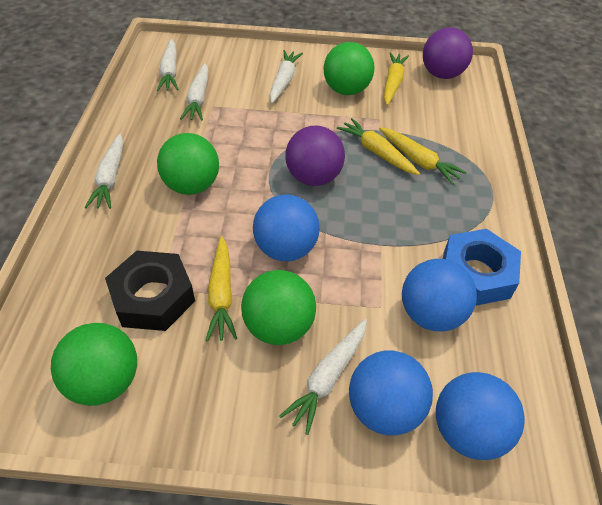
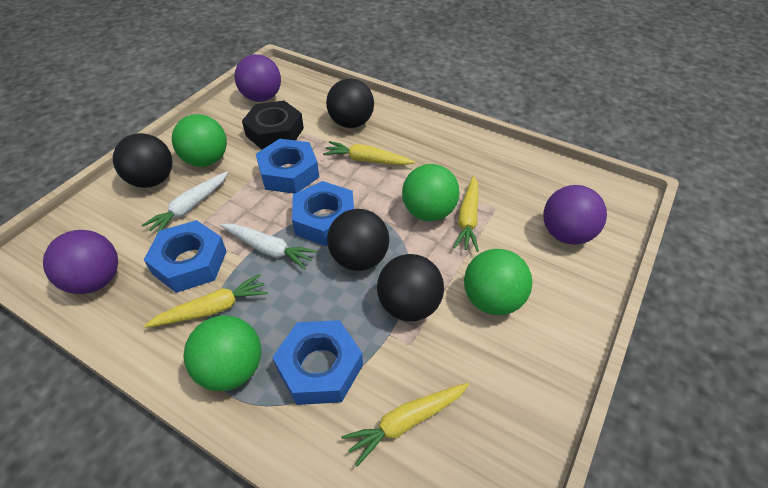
black ball: 0 -> 4
blue ball: 4 -> 0
blue nut: 1 -> 4
purple ball: 2 -> 3
white carrot: 5 -> 2

